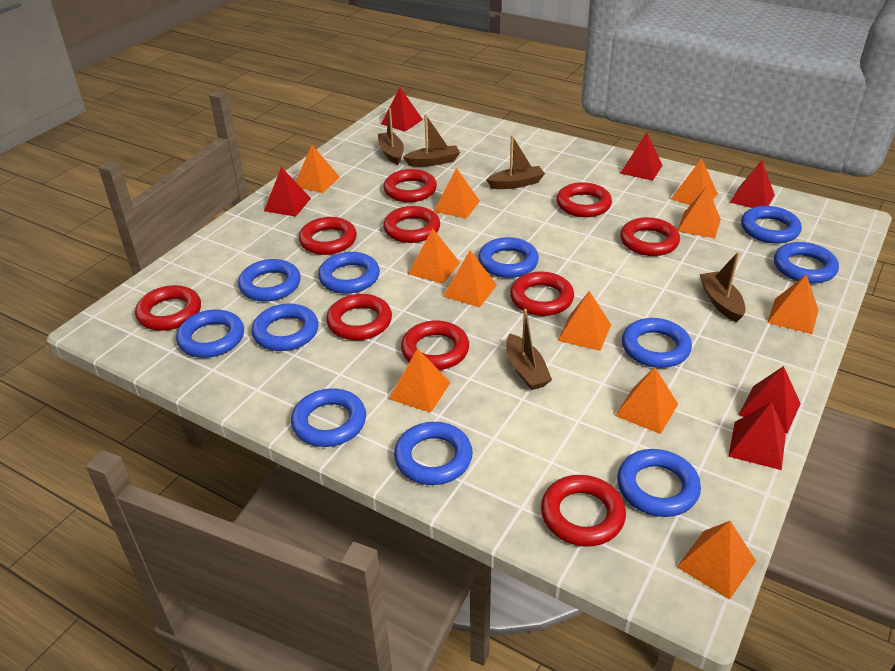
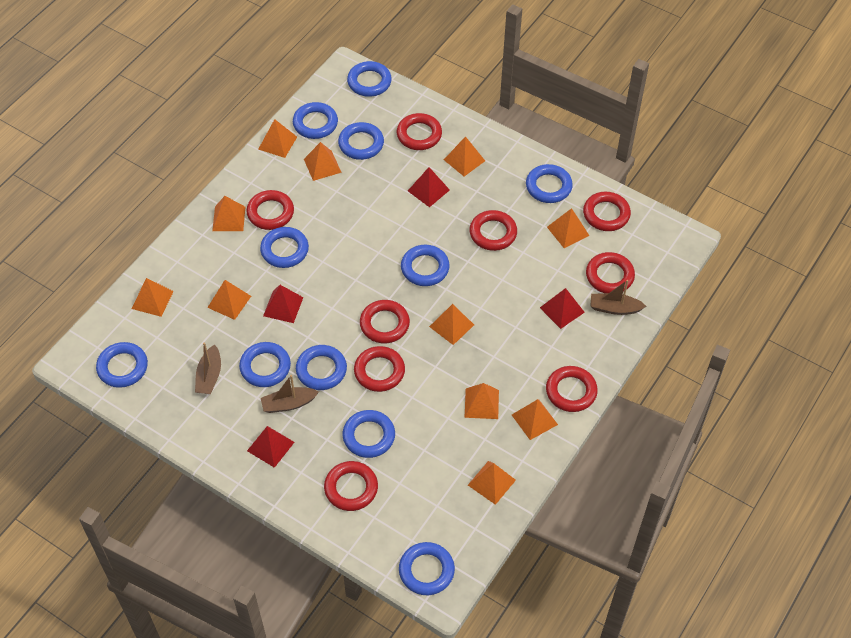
brown boat: 5 -> 3
red pyramid: 6 -> 4
red ring: 10 -> 9

